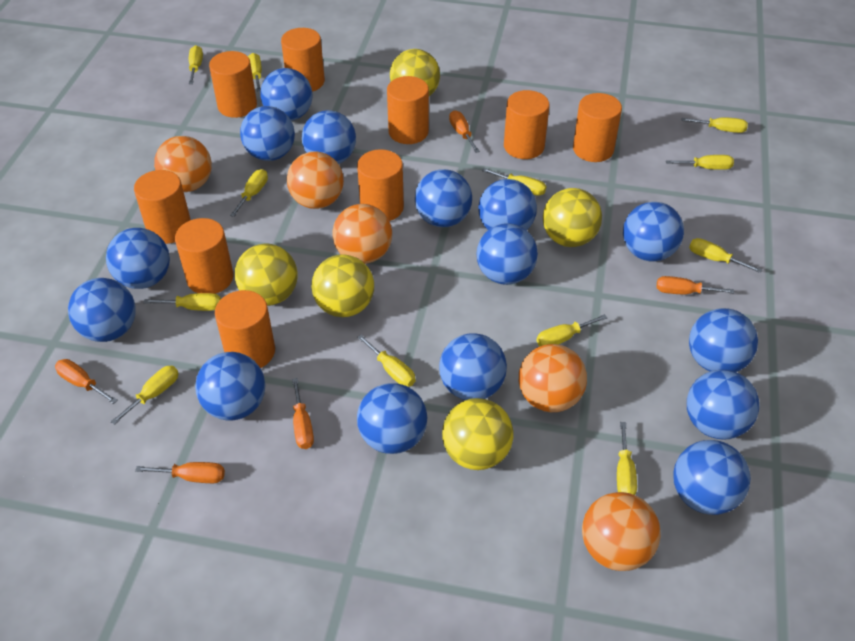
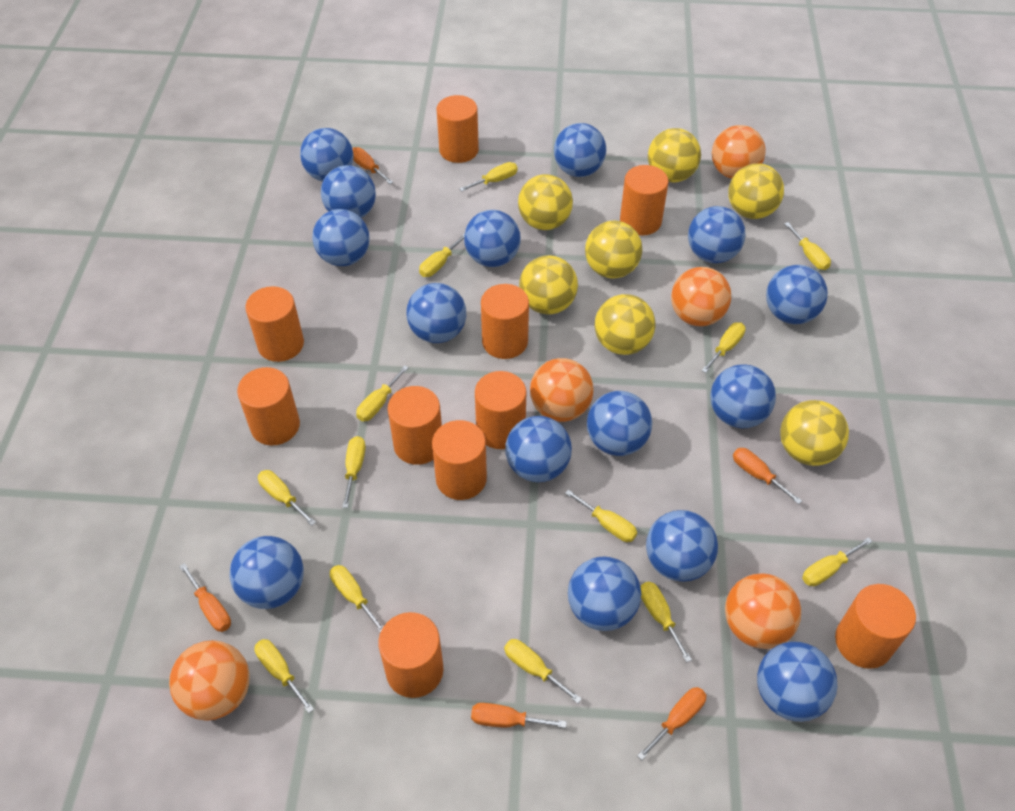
orange cylinder: 9 -> 10
yellow ball: 5 -> 7
yellow screwdriver: 12 -> 13

